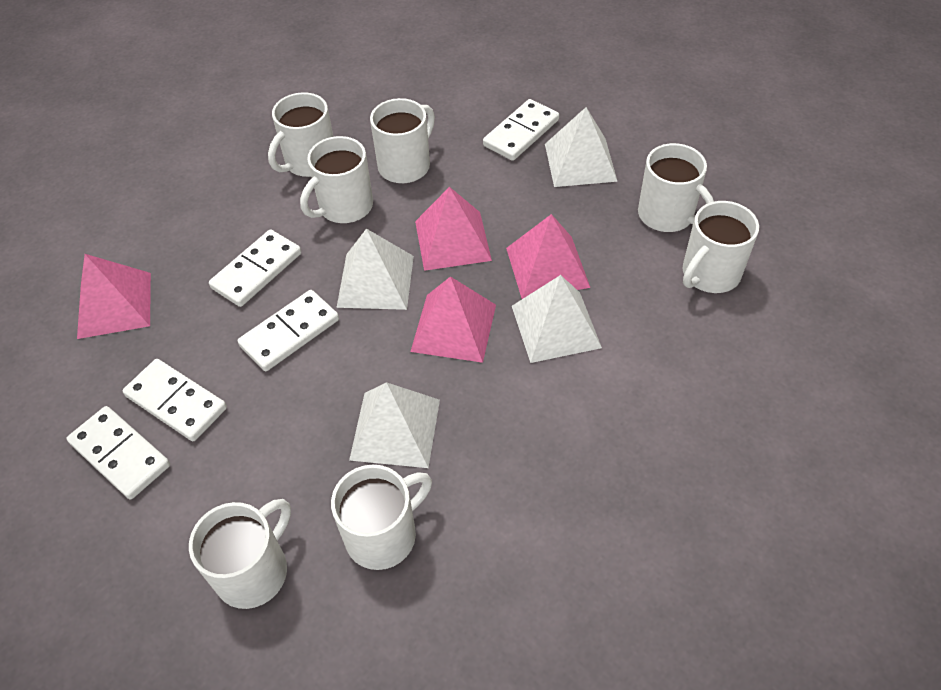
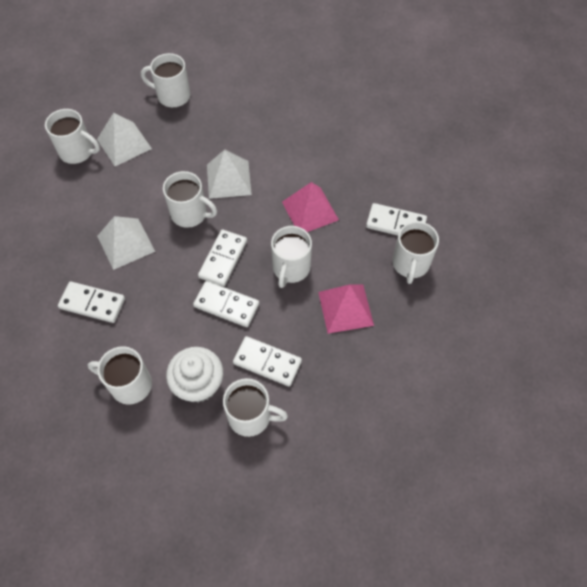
pink pyramid: 4 -> 2
white cupcake: 0 -> 1
white pyramid: 4 -> 3

